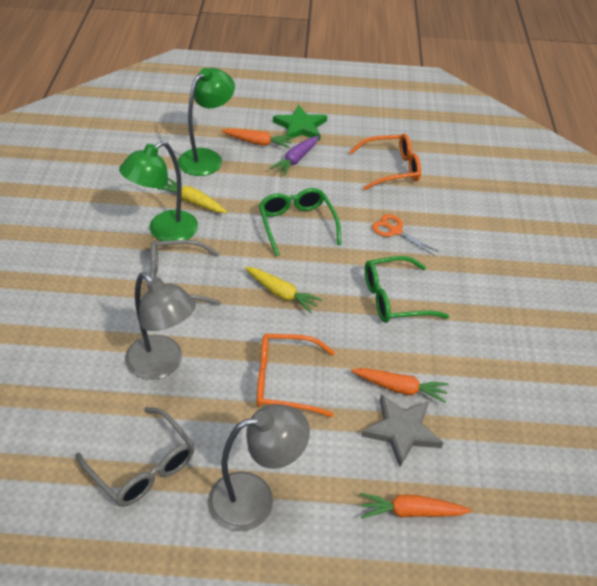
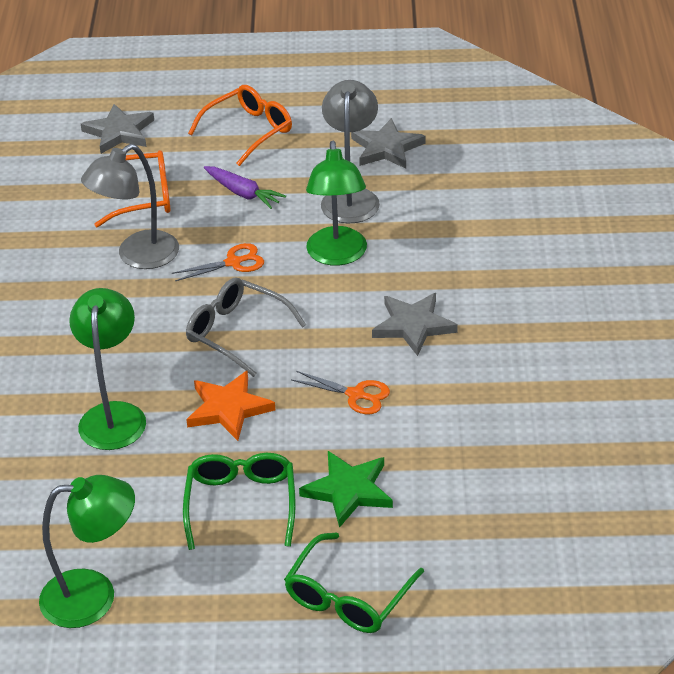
green lamp: 2 -> 3
grey glasses: 2 -> 1
grey star: 1 -> 3
orange carrot: 3 -> 0
orange scissors: 1 -> 2
orange star: 0 -> 1
yellow carrot: 2 -> 0

